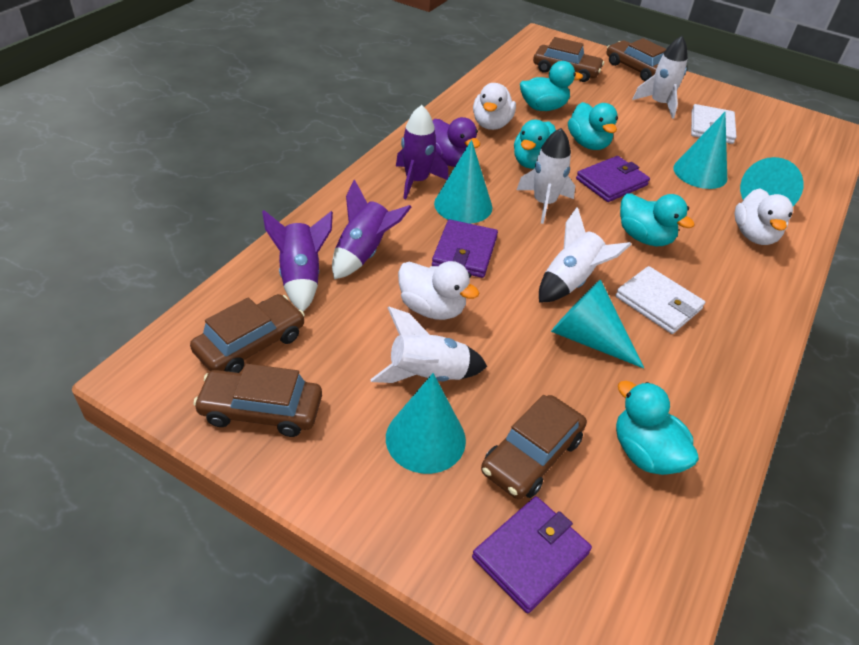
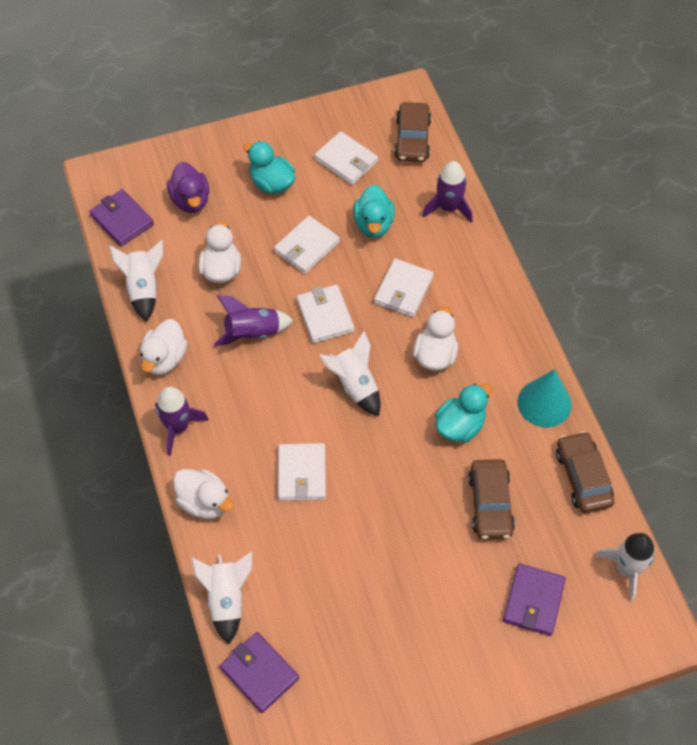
brown car: 5 -> 3
turquoise cone: 5 -> 1
turquoise duck: 5 -> 3
white duck: 3 -> 4
white wallet: 2 -> 5

